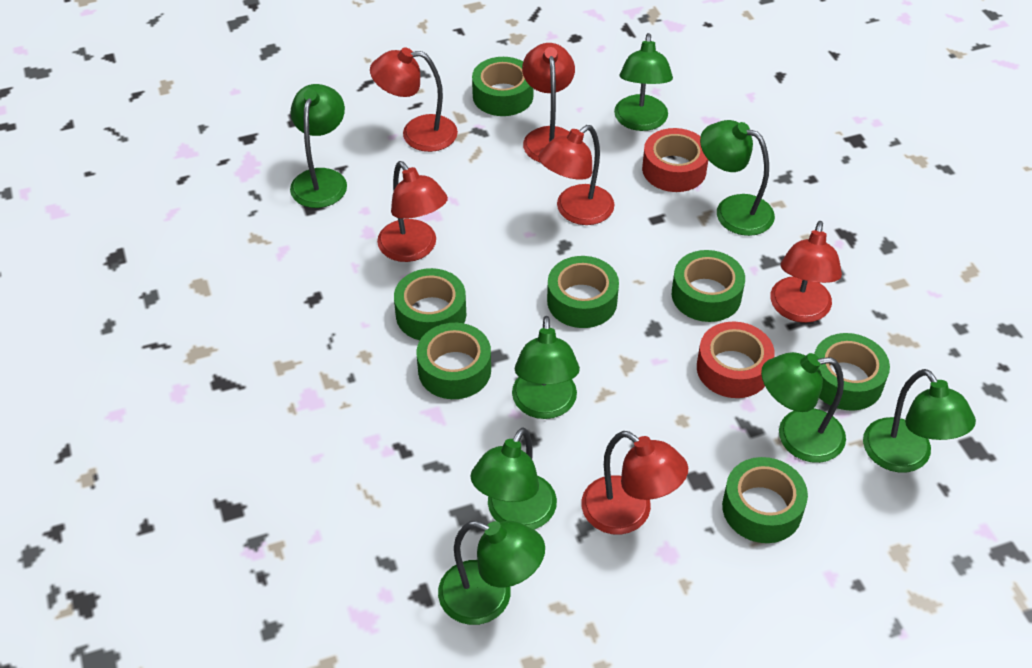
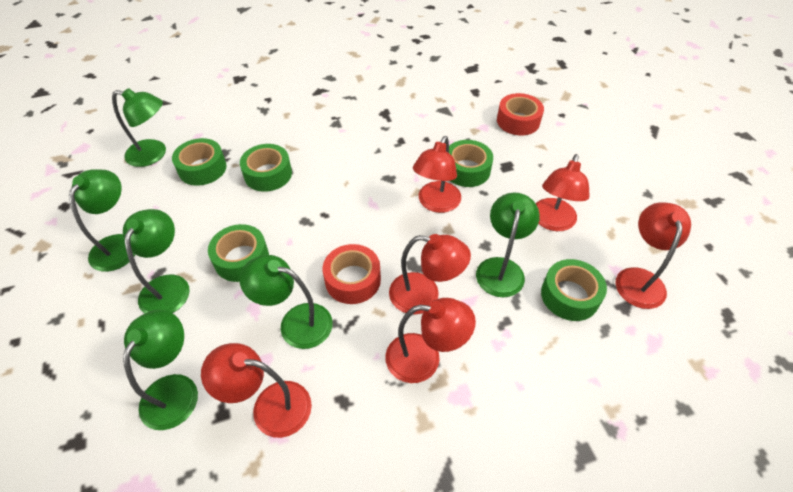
green lamp: 8 -> 6
green tape: 7 -> 5

